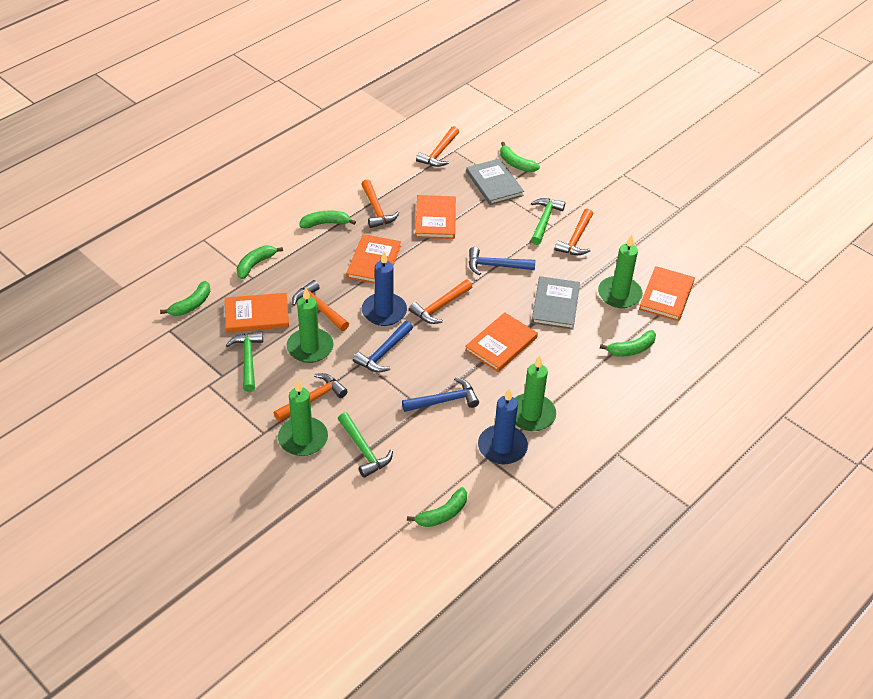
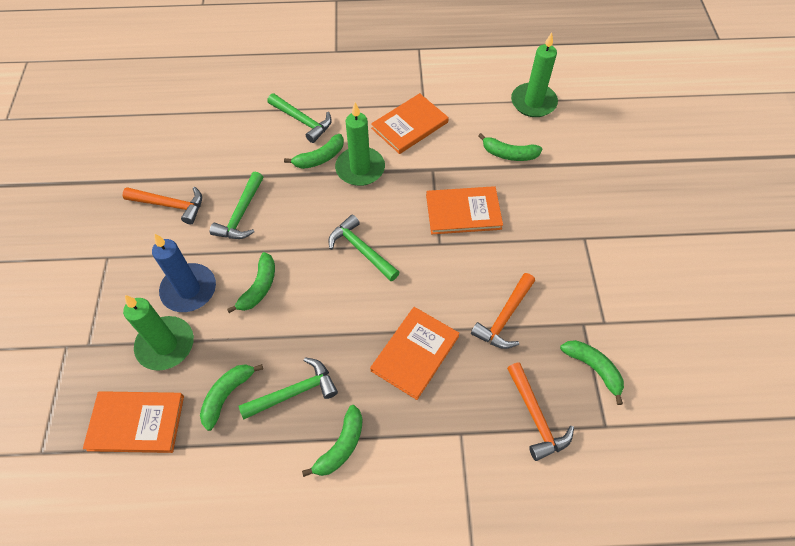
blue candle: 2 -> 1
blue hammer: 3 -> 0
green candle: 4 -> 3
green hammer: 3 -> 4
grey book: 2 -> 0
orange book: 5 -> 4
orange hammer: 6 -> 3

